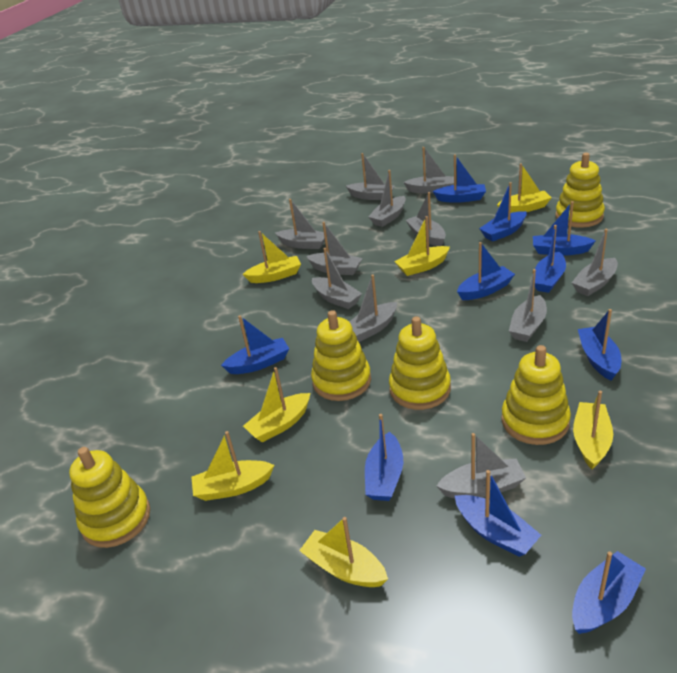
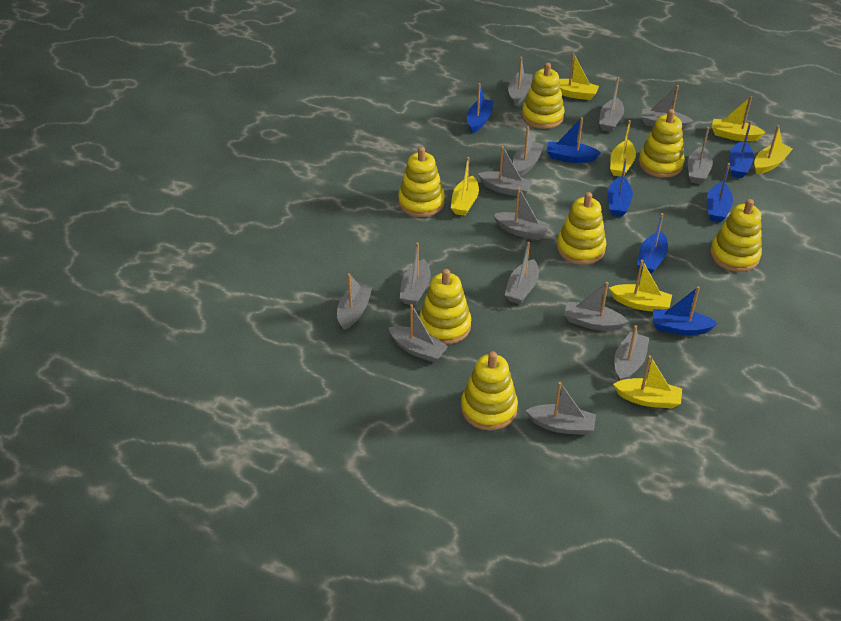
blue boat: 10 -> 7
grey boat: 11 -> 14
yellow stacking toy: 5 -> 7

